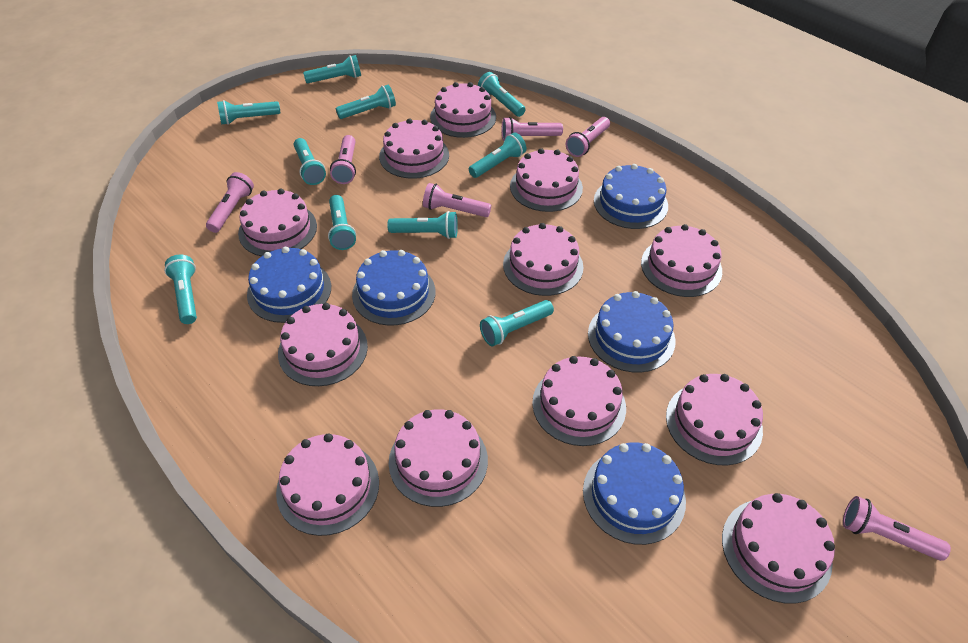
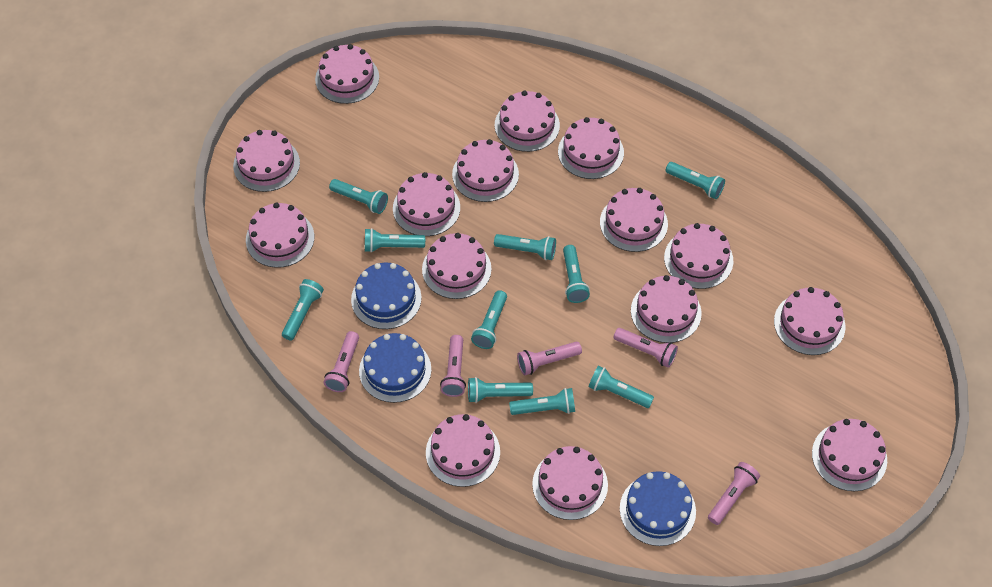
blue cake: 5 -> 3
pink cake: 12 -> 15
pink flashlight: 6 -> 5

